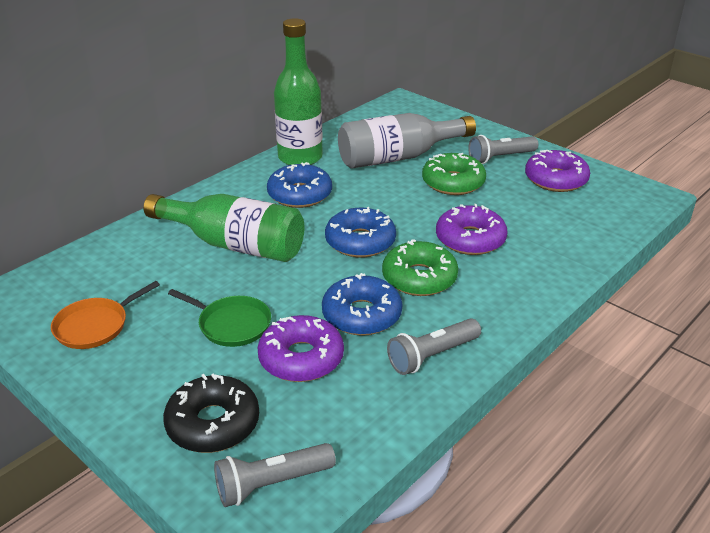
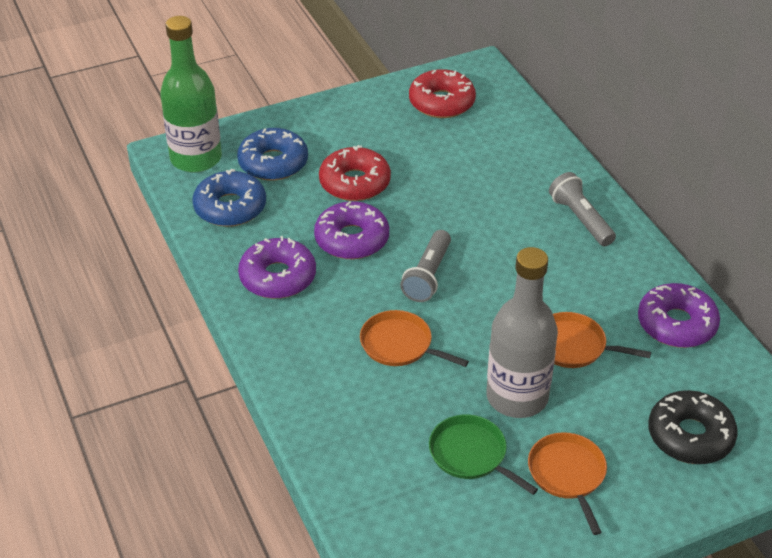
blue donut: 3 -> 2
green bottle: 2 -> 1
green donut: 2 -> 0
grey flashlight: 3 -> 2
orange pan: 1 -> 3
red donut: 0 -> 2

